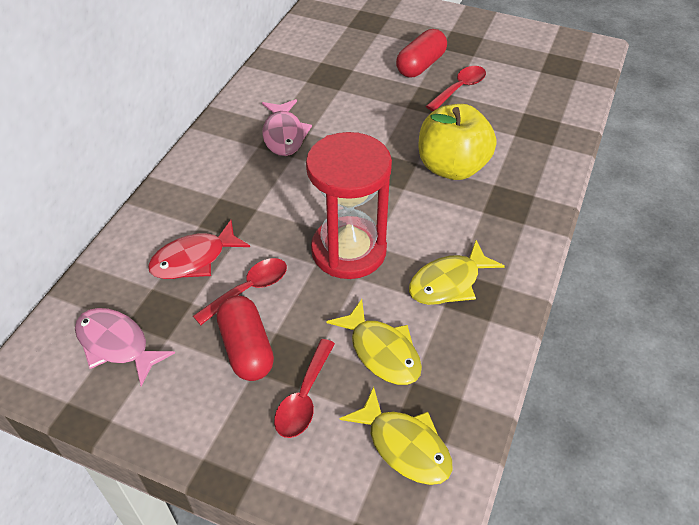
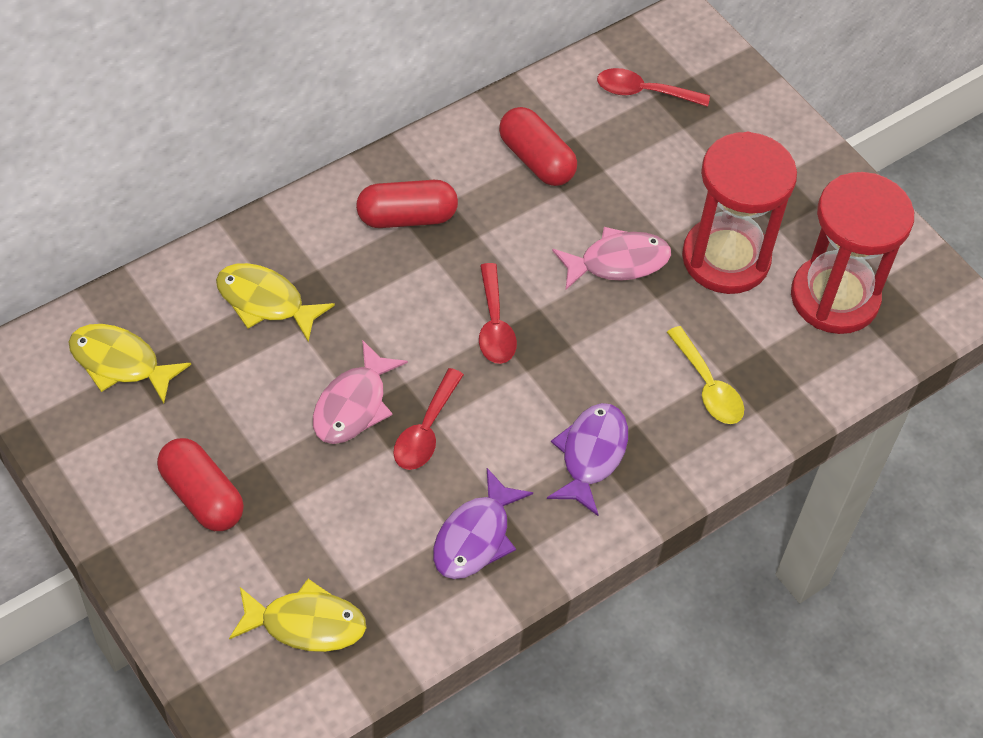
purple fish: 0 -> 2
red capsule: 2 -> 3
red fish: 1 -> 0
red hourglass: 1 -> 2
yellow apple: 1 -> 0
yellow spoon: 0 -> 1

